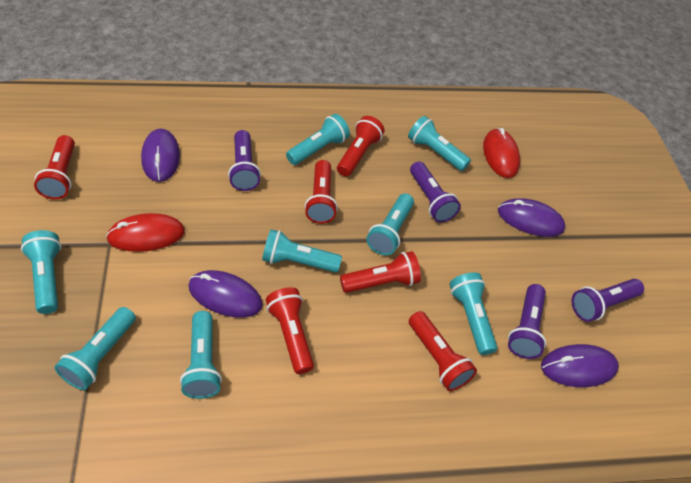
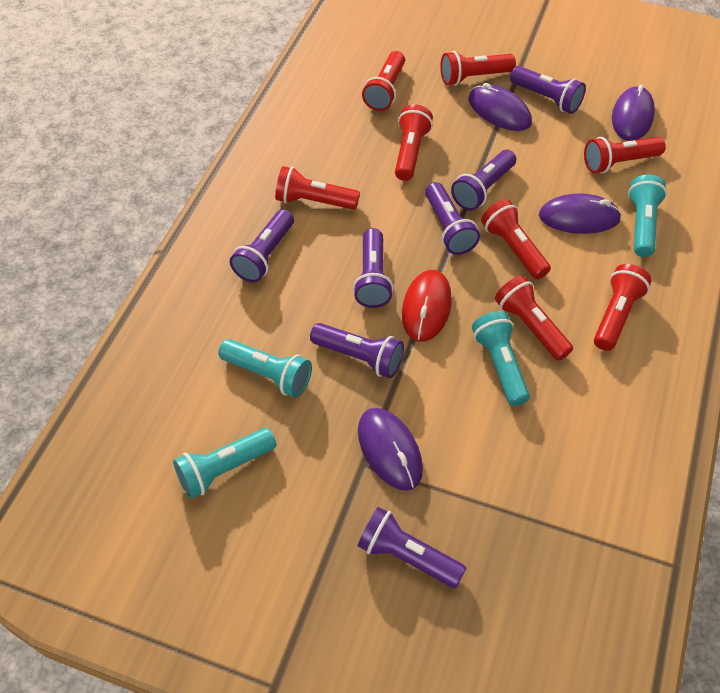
purple flashlight: 4 -> 7
red flashlight: 6 -> 8
red mouse: 2 -> 1
turquoise flashlight: 8 -> 4

